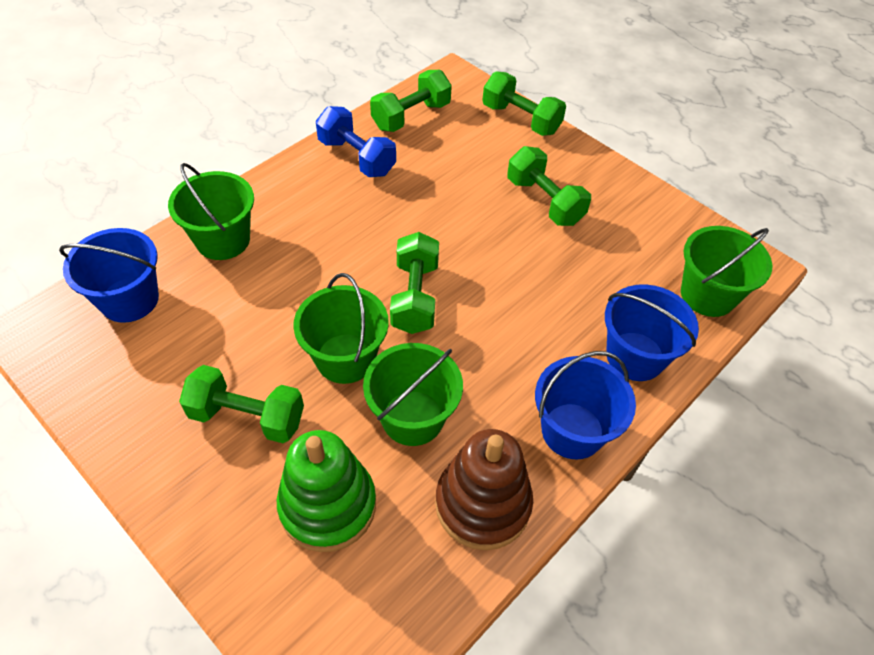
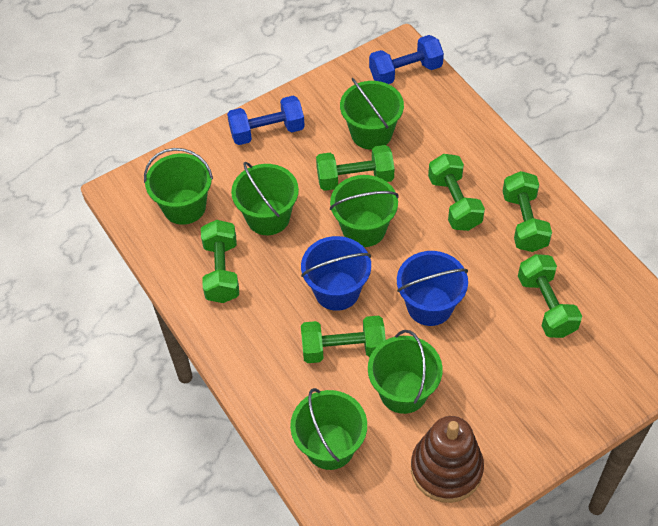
blue bucket: 3 -> 2
blue dumbbell: 1 -> 2
green bucket: 4 -> 6
green dumbbell: 5 -> 6
green stacking toy: 1 -> 0

